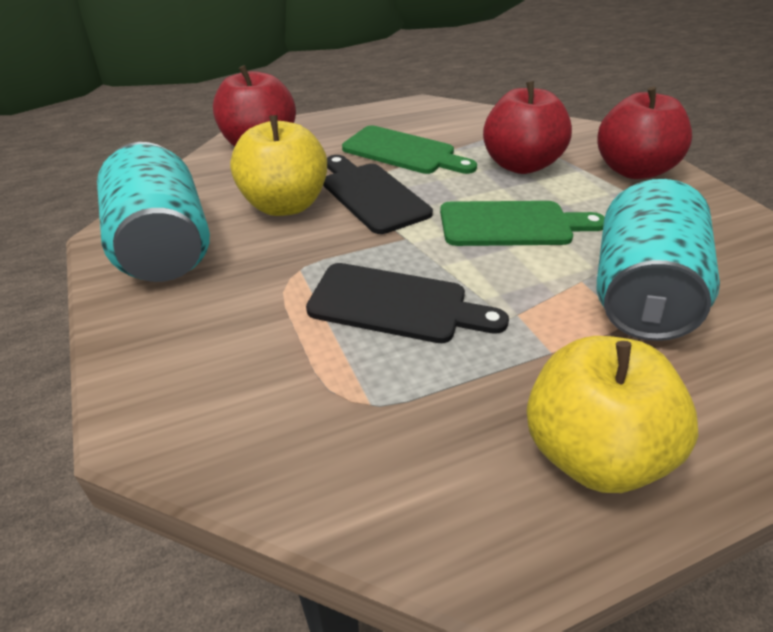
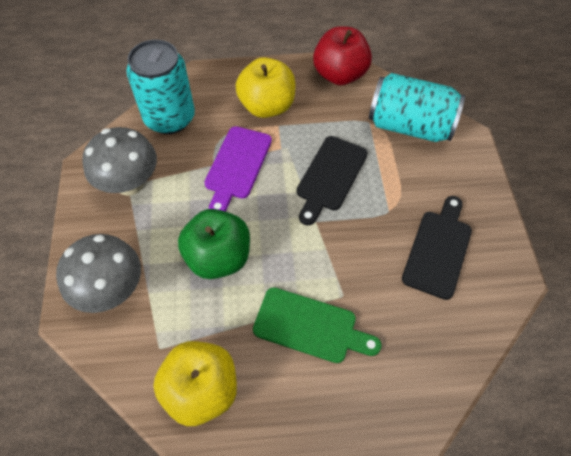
green apple: 0 -> 1
green cutting board: 2 -> 1
grey mushroom: 0 -> 2
purple cutting board: 0 -> 1
red apple: 3 -> 1

